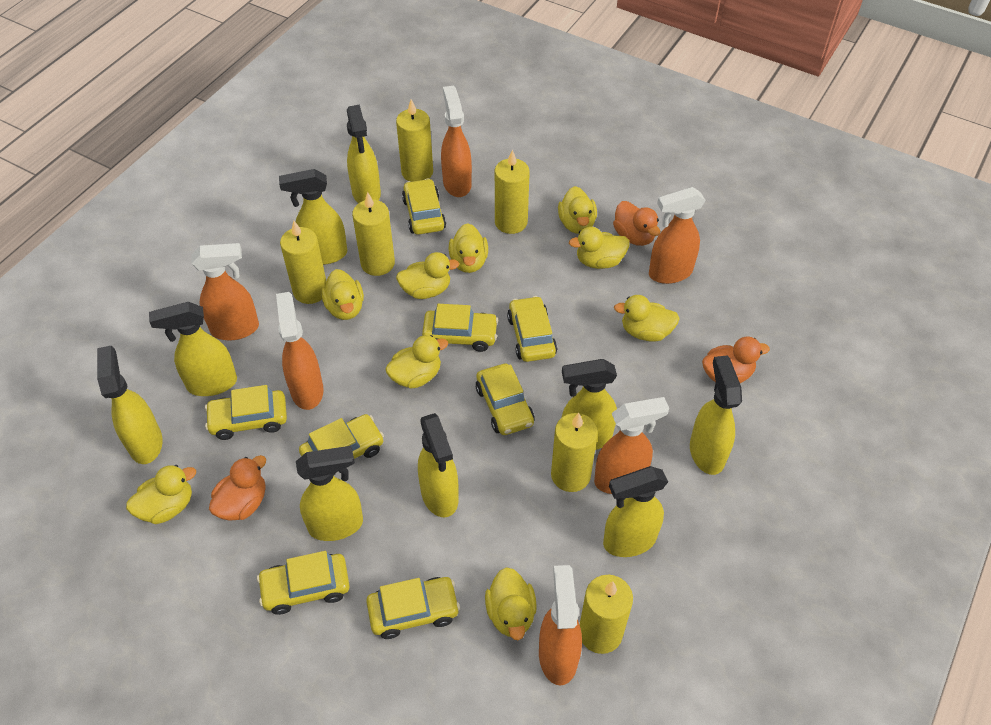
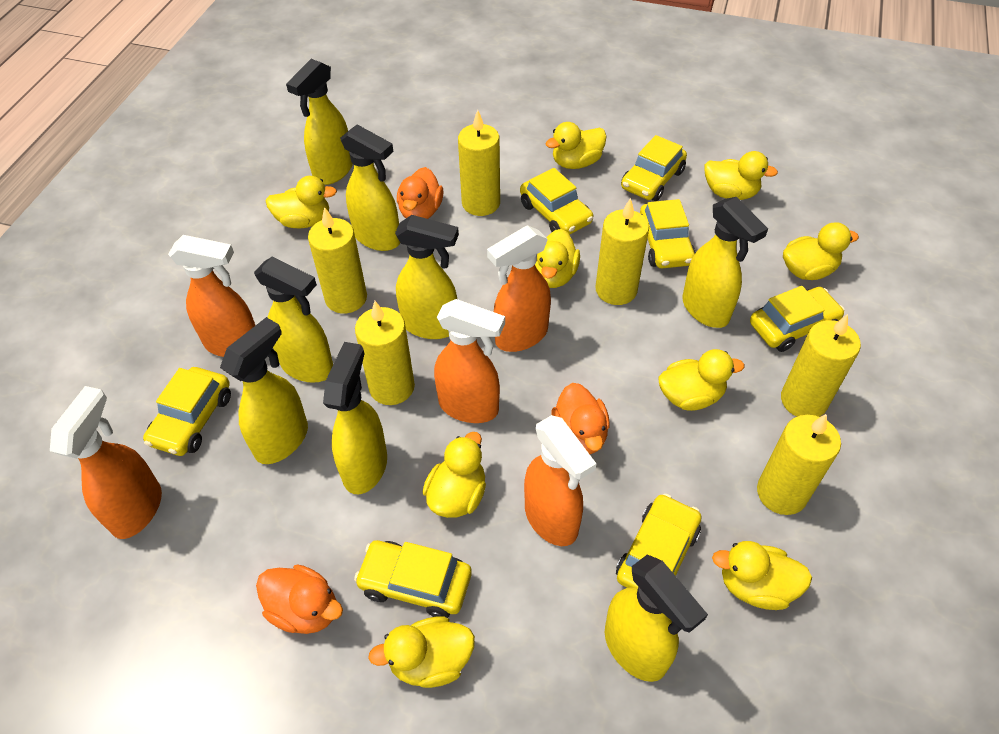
orange spray bottle: 6 -> 5
yellow car: 8 -> 7
yellow spray bottle: 9 -> 8

